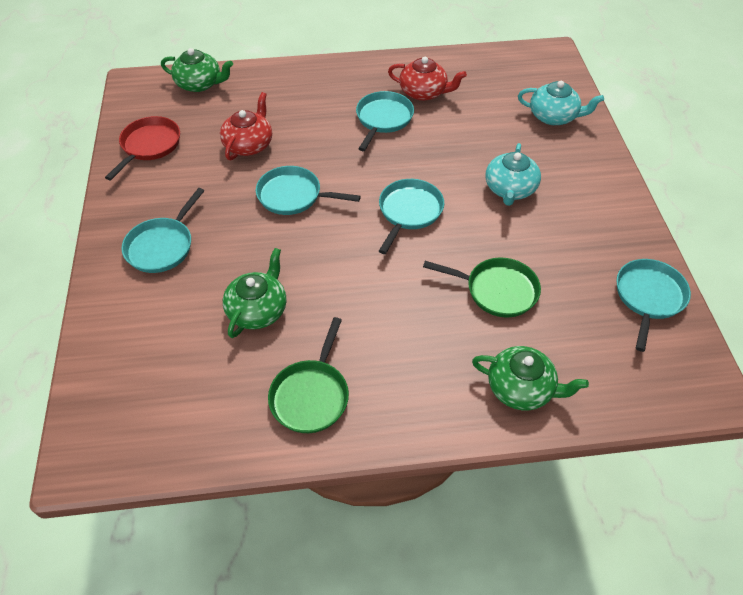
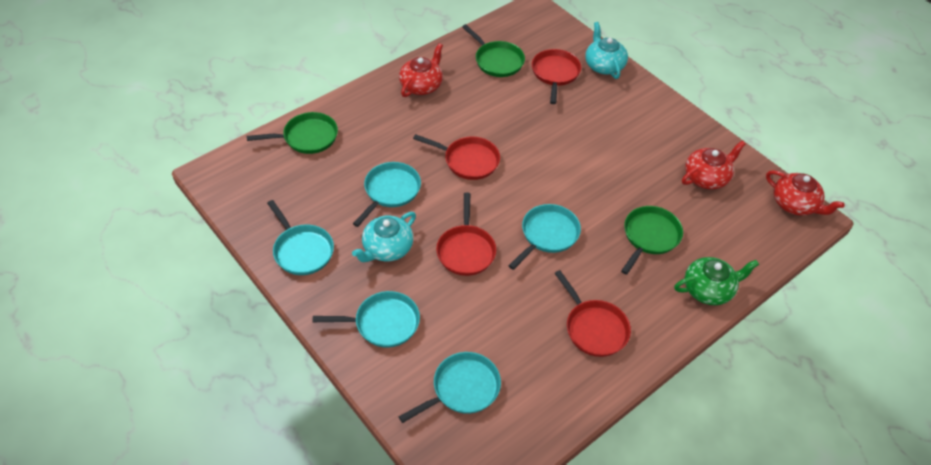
green pan: 2 -> 3
green teapot: 3 -> 1
red pan: 1 -> 4
red teapot: 2 -> 3

